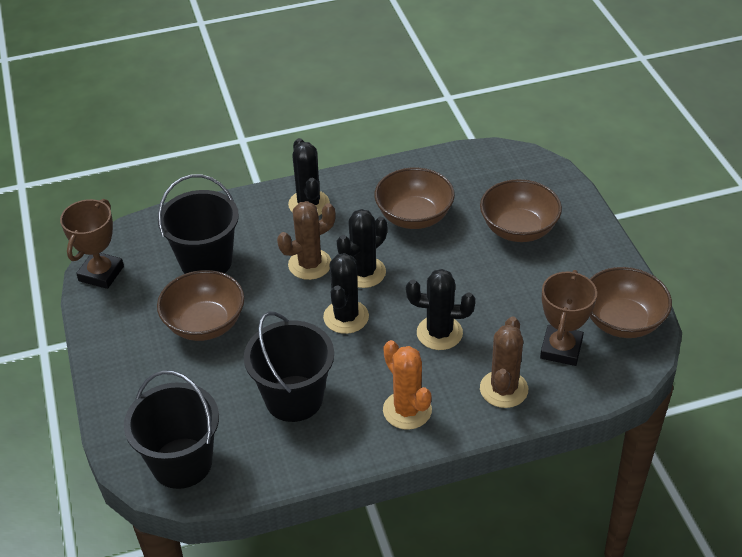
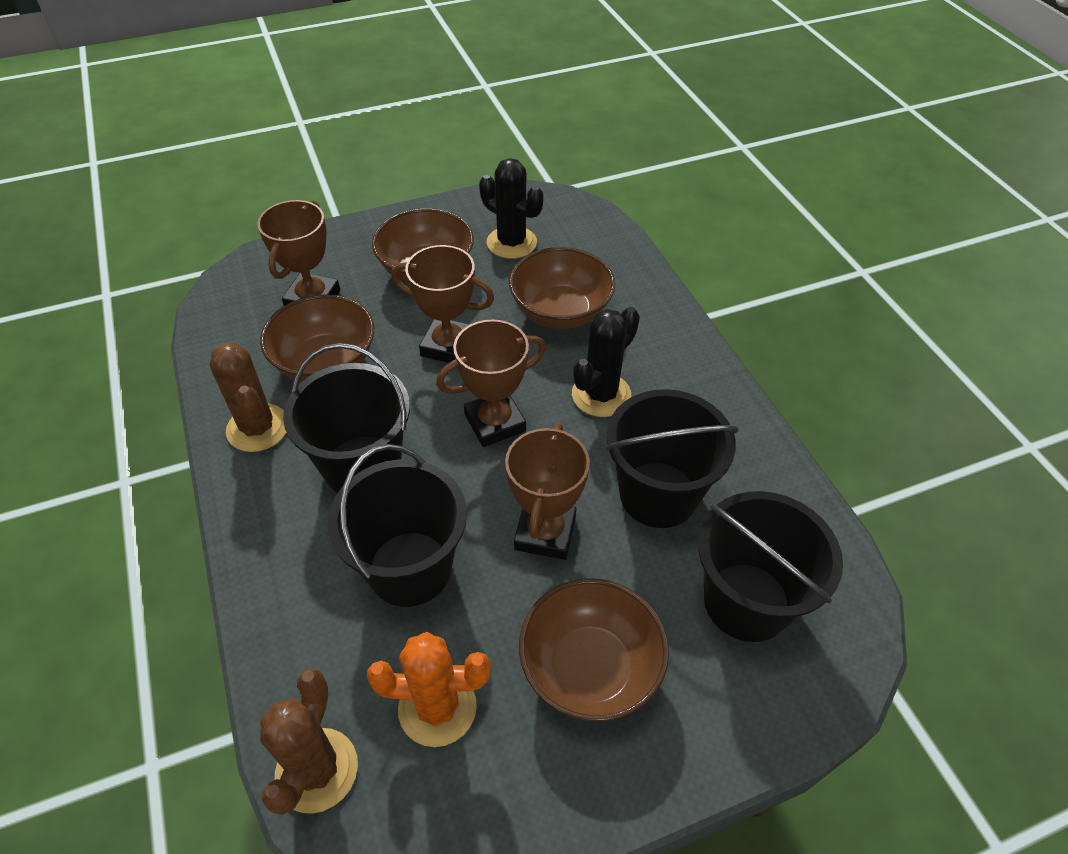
black bucket: 3 -> 4
black cactus: 4 -> 2
brown trophy: 2 -> 4

